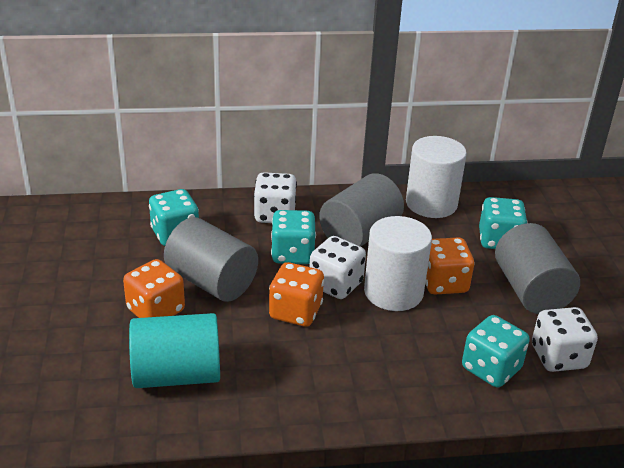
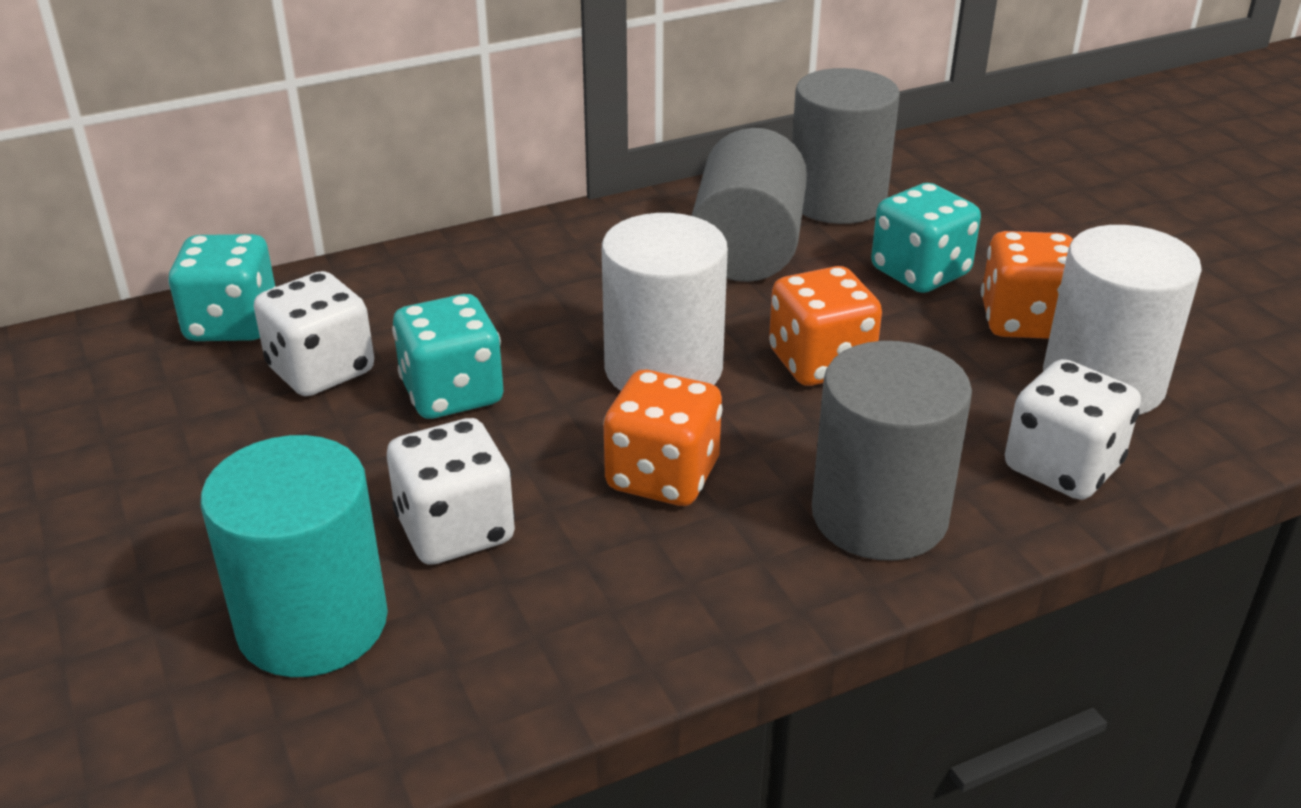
turquoise dice: 4 -> 3

